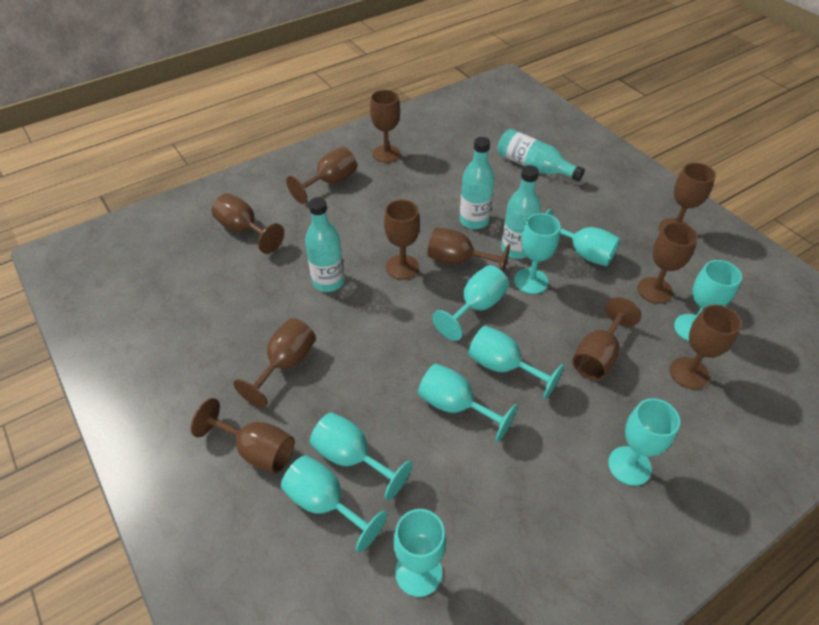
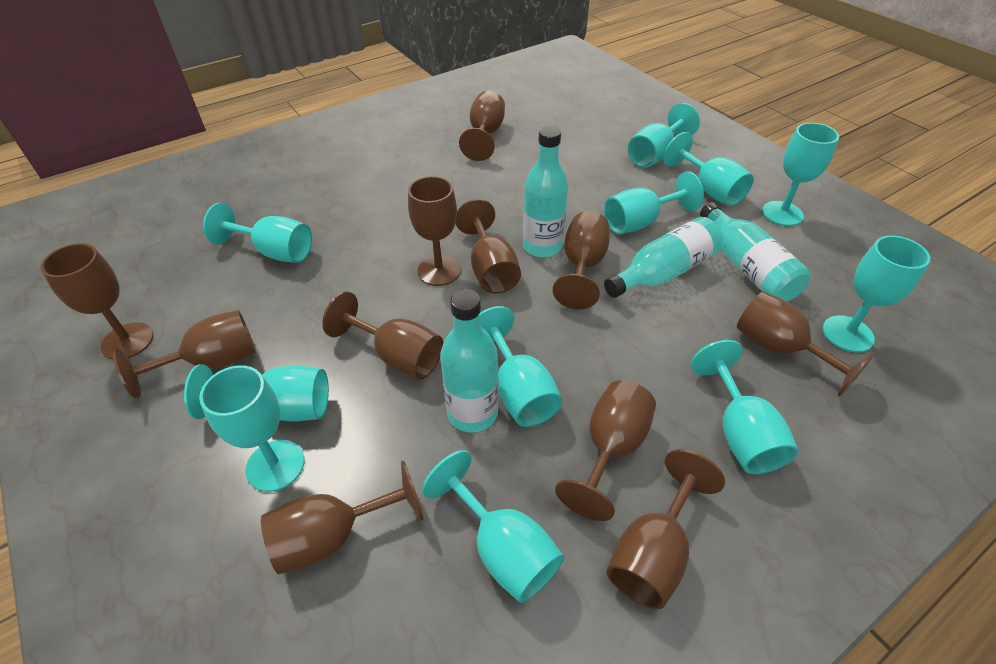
turquoise goblet: 10 -> 11

